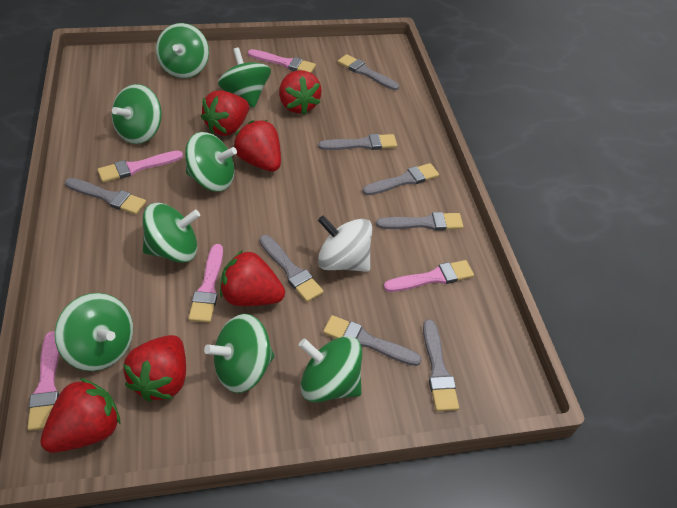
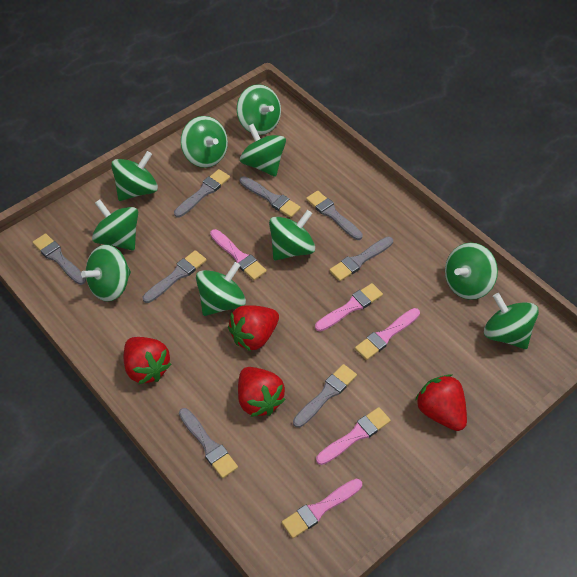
green spinning top: 8 -> 10
red strawberry: 6 -> 4
white spinning top: 1 -> 0

